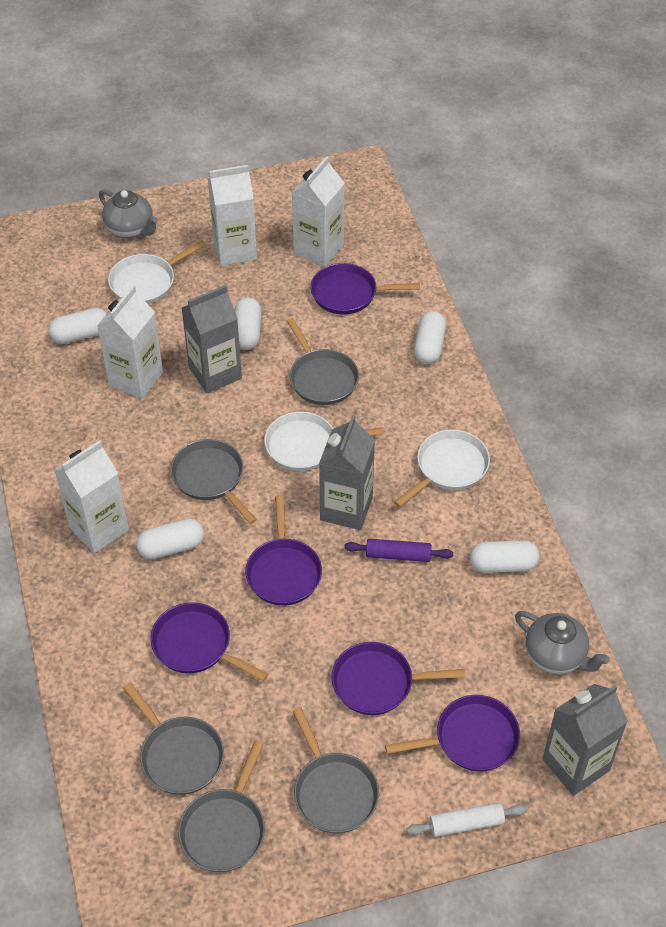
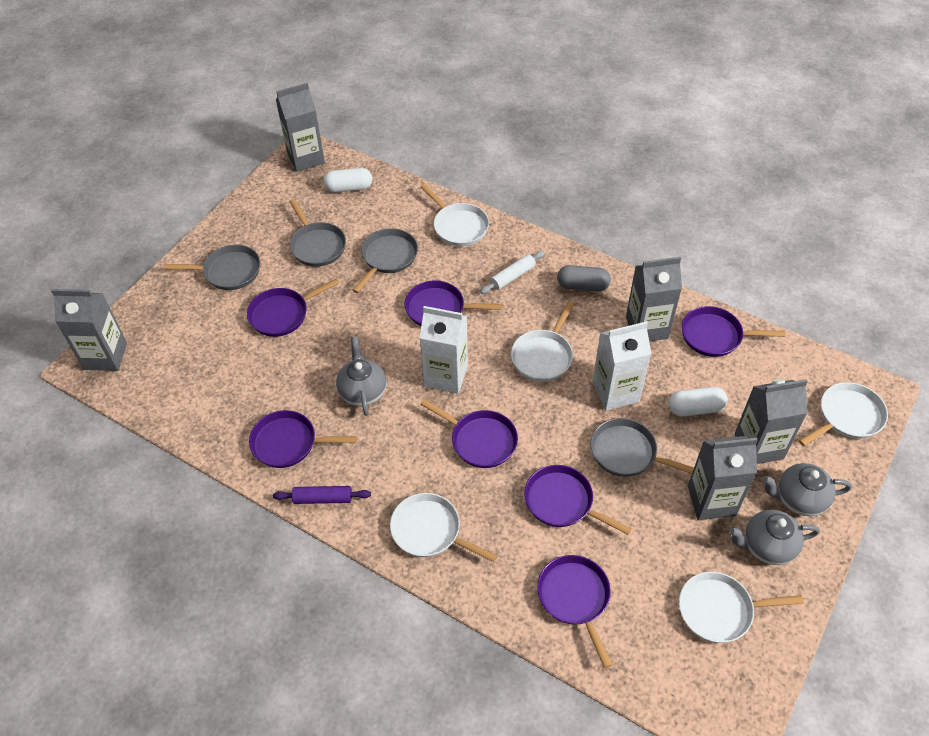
grey capsule: 0 -> 1
grey carton: 3 -> 5
grey pan: 5 -> 4
grey teapot: 2 -> 3
purple pan: 5 -> 7
white capsule: 5 -> 2
white carton: 4 -> 2
white pan: 3 -> 5

